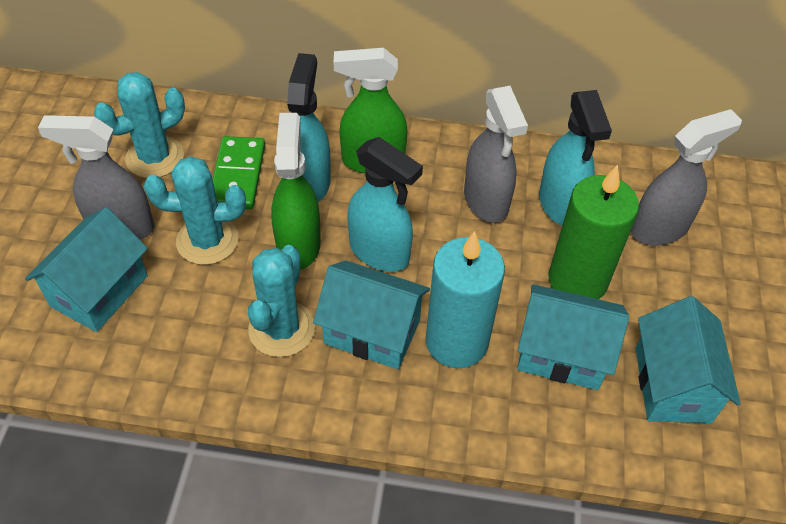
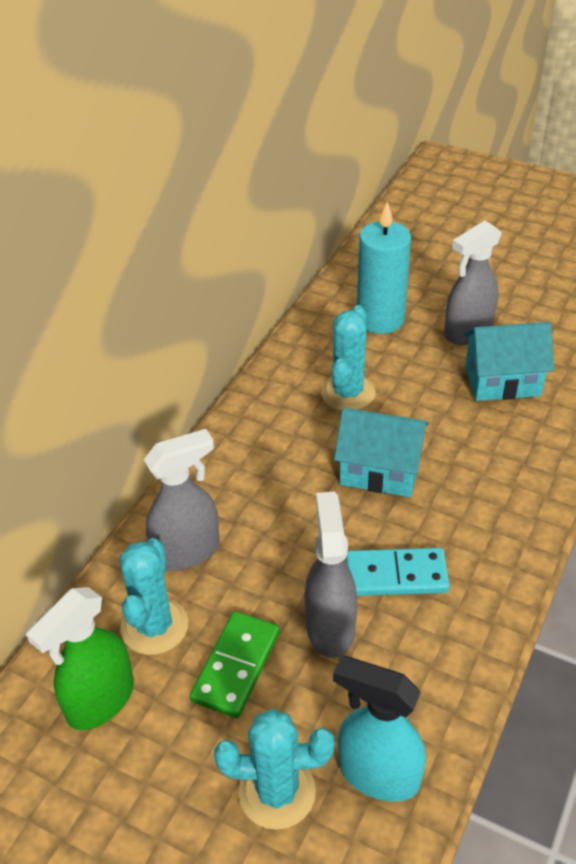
green candle: 1 -> 0
green spray bottle: 2 -> 1
turquoise domino: 0 -> 1
turquoise house: 4 -> 2
turquoise spray bottle: 3 -> 1

